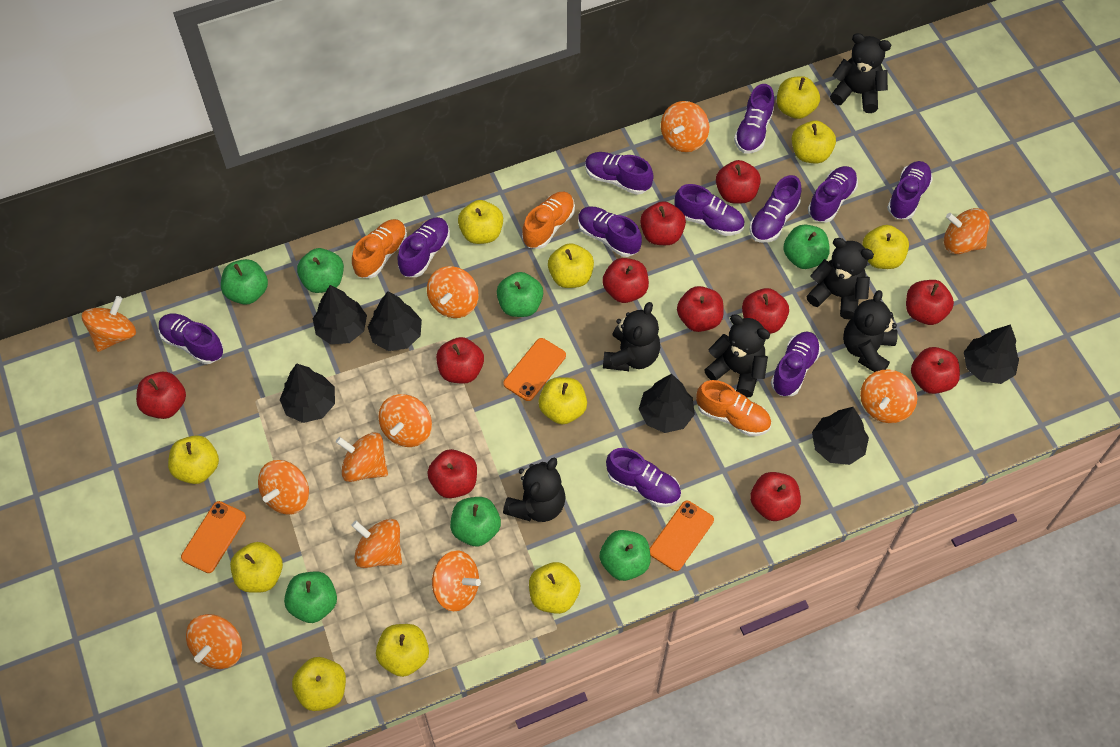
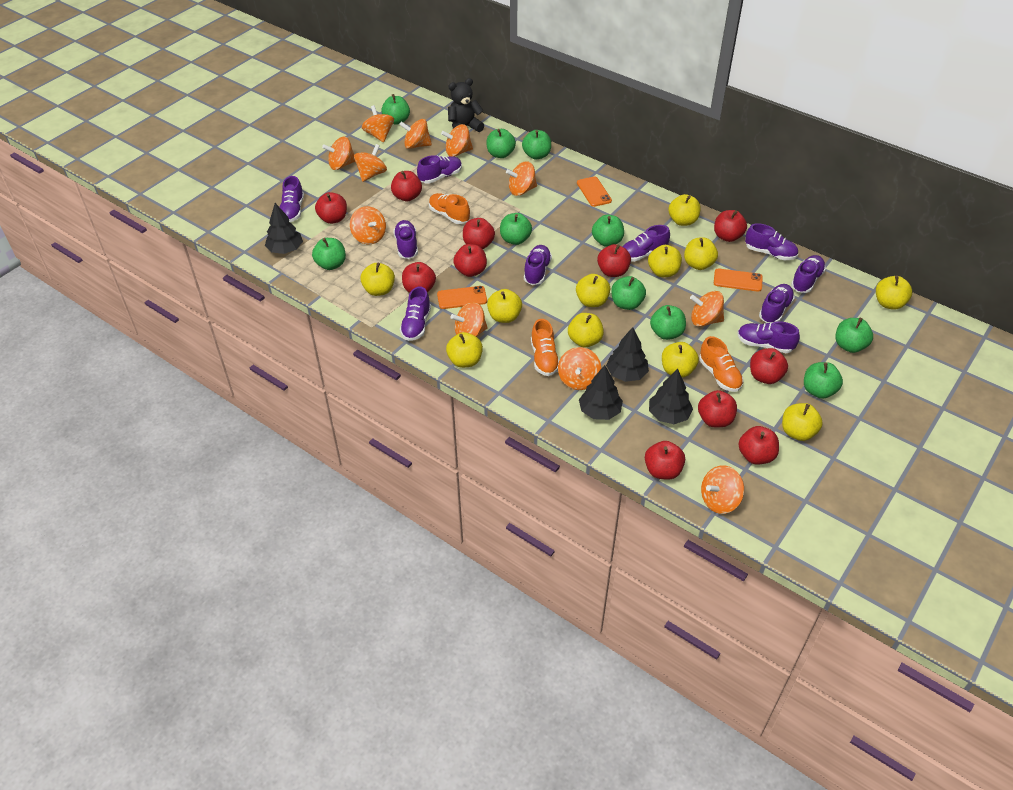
black teddy bear: 6 -> 1
black tree: 6 -> 4
green apple: 7 -> 10
purple shoe: 11 -> 10

